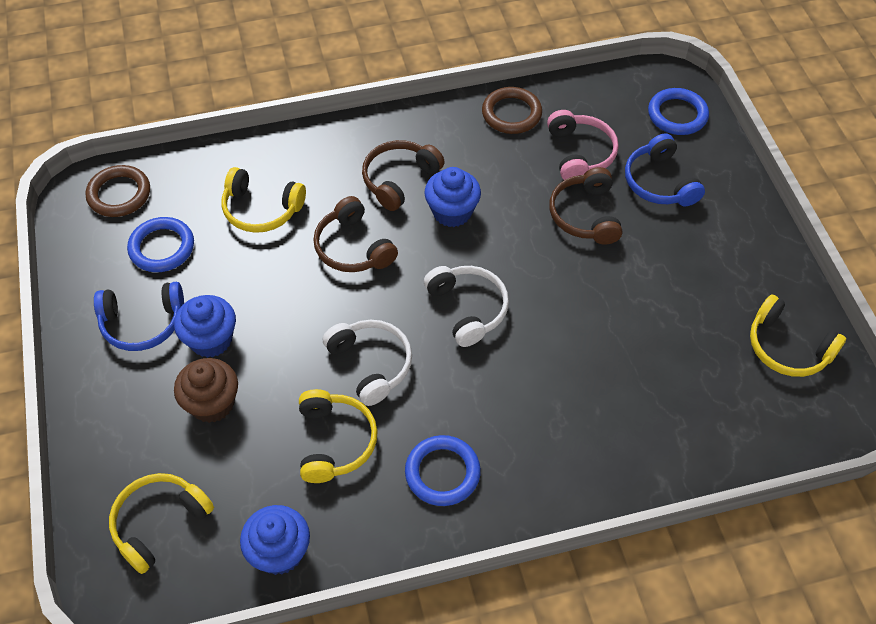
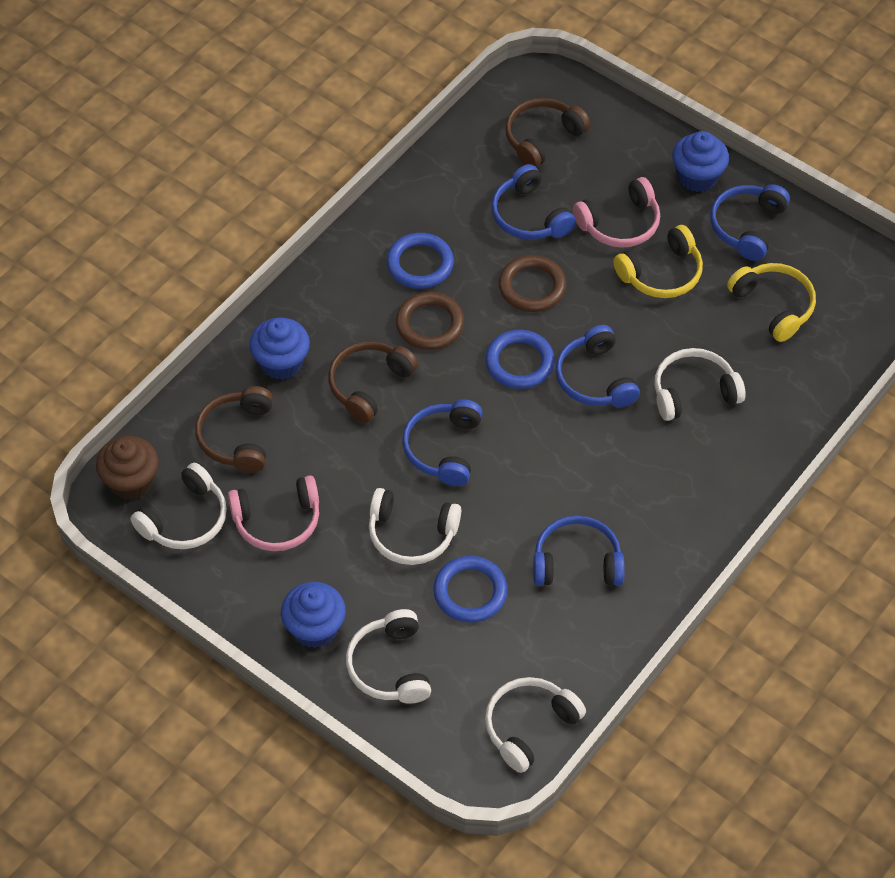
blue headphones: 2 -> 5
pink headphones: 1 -> 2
white headphones: 2 -> 5
yellow headphones: 4 -> 2

